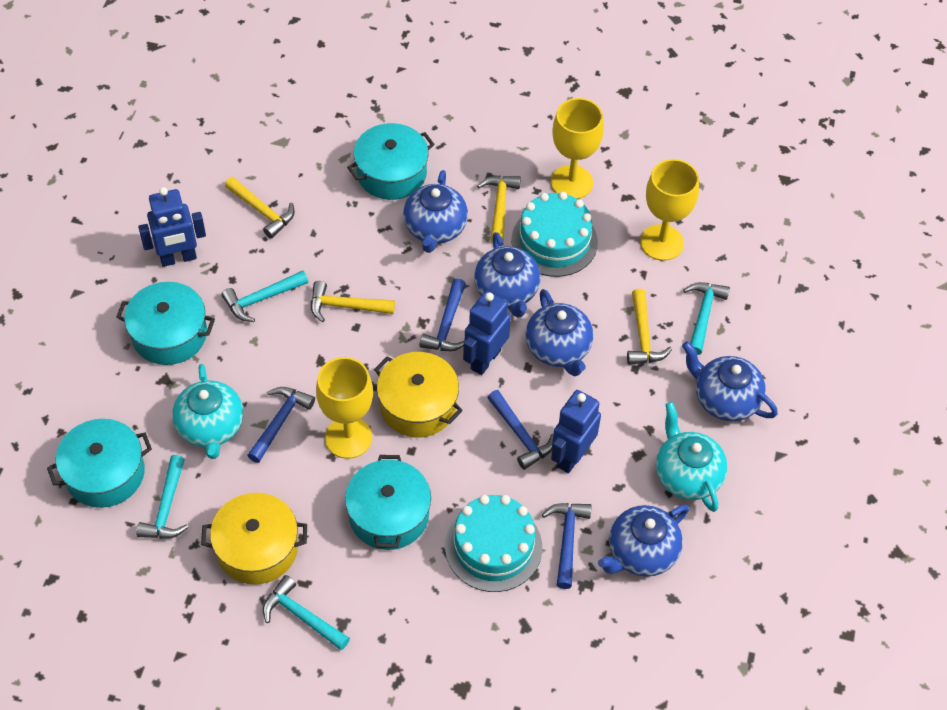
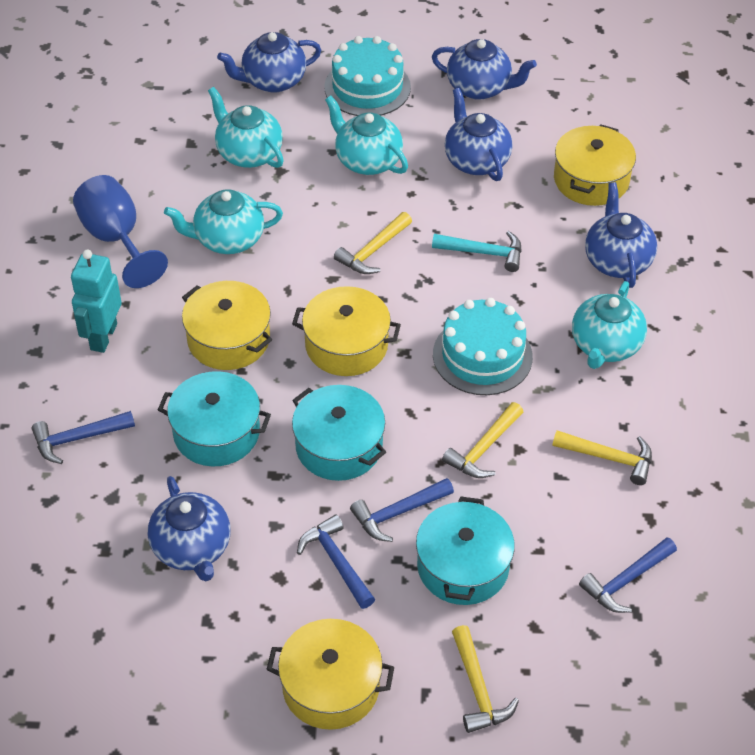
blue goblet: 0 -> 1
blue robot: 3 -> 0
turquoise hammer: 4 -> 1
turquoise pot: 4 -> 3
turquoise robot: 0 -> 1
turquoise teapot: 2 -> 4
yellow goblet: 3 -> 0
yellow pot: 2 -> 4

